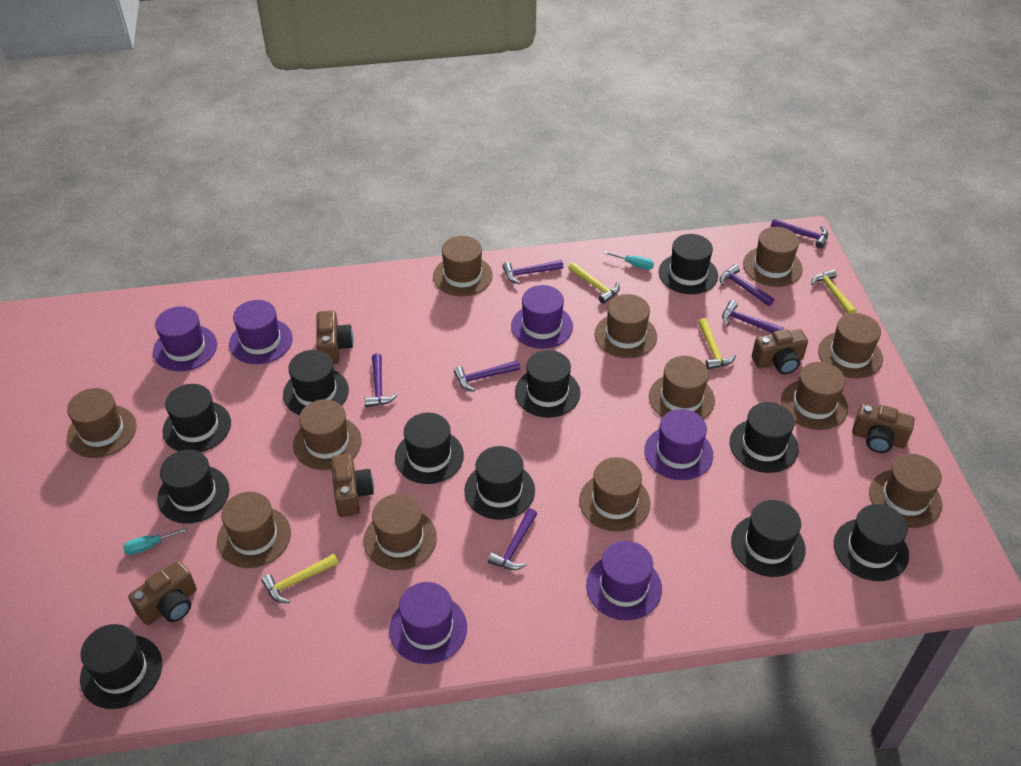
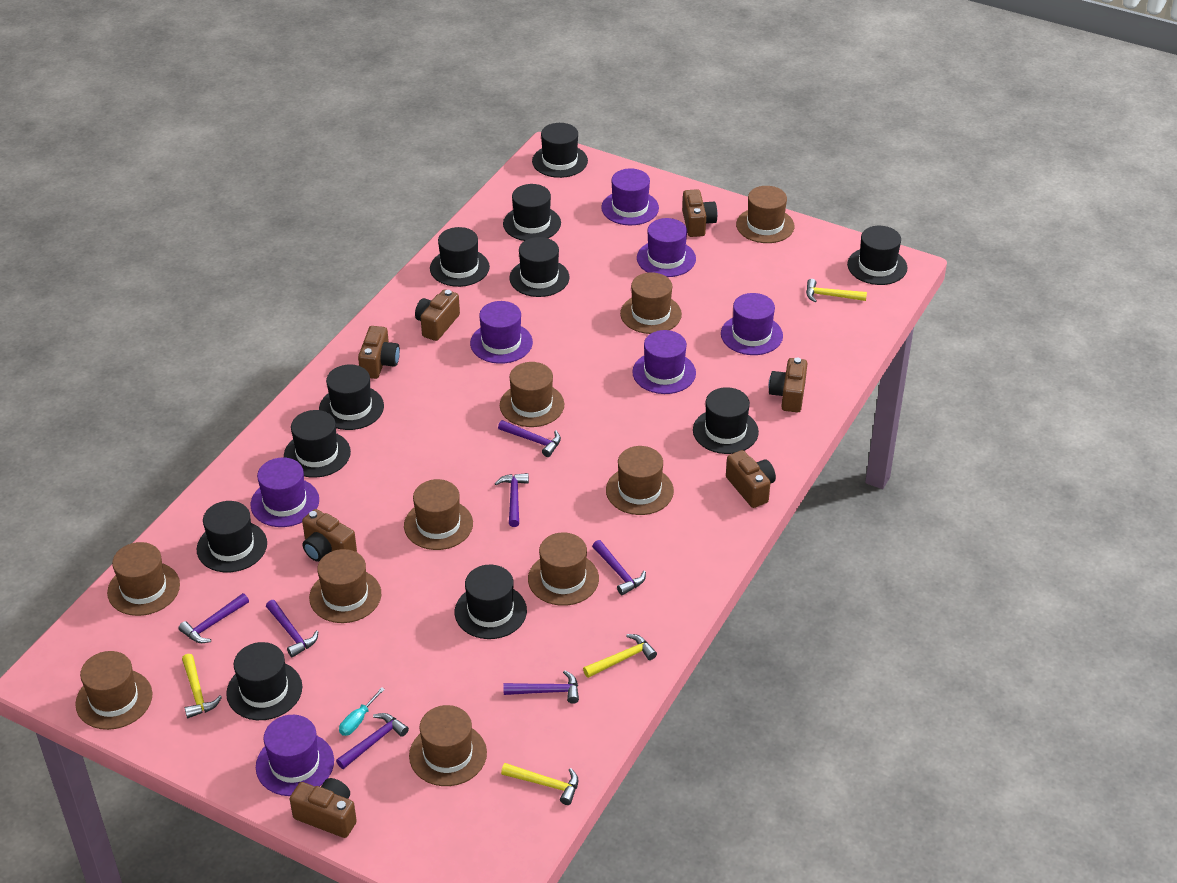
brown camera: 5 -> 7
brown hat: 12 -> 10
purple hat: 6 -> 7
turquoise screwdriver: 2 -> 1

